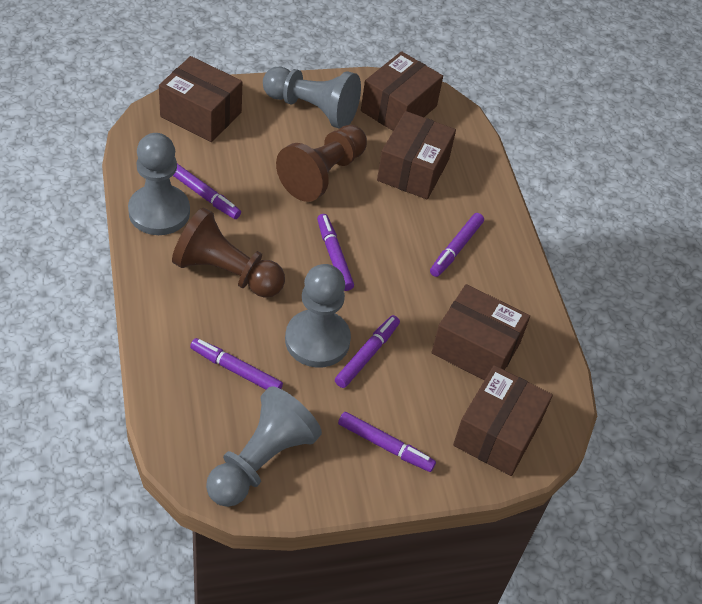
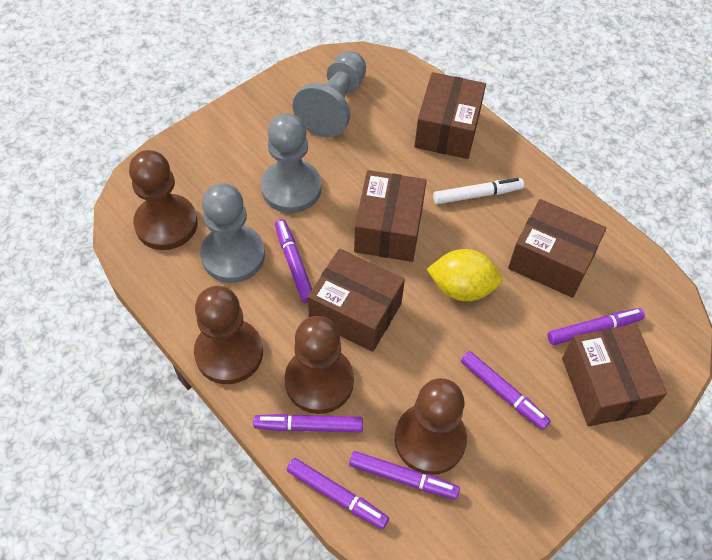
brown pawn: 2 -> 4
grey pawn: 4 -> 3
white marker: 0 -> 1
yellow lemon: 0 -> 1

